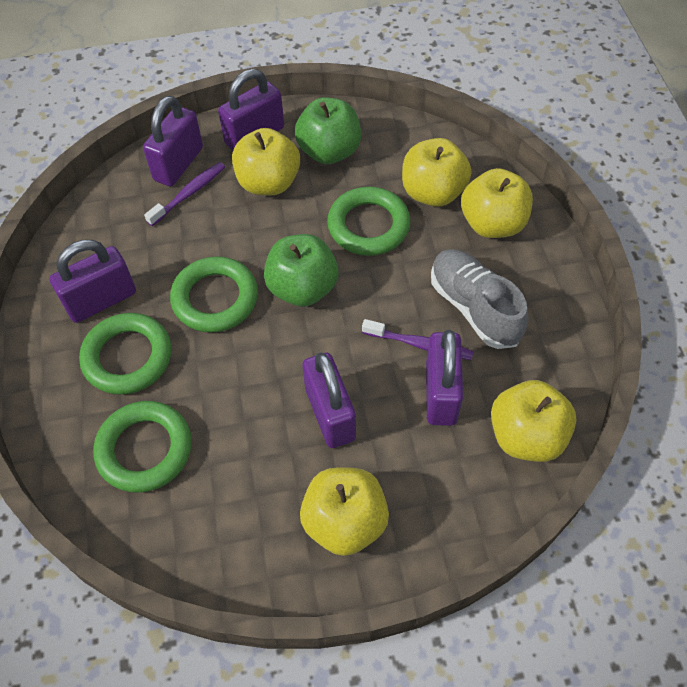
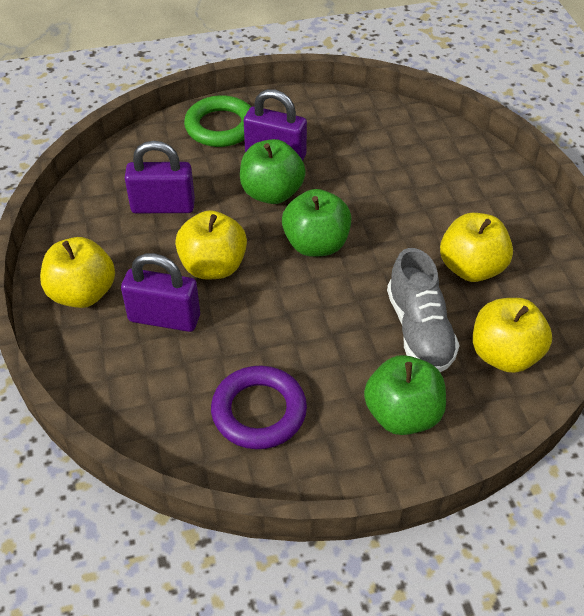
green apple: 2 -> 3
green ring: 4 -> 1
purple padlock: 5 -> 3
purple ring: 0 -> 1
purple toothbrush: 2 -> 0
yellow apple: 5 -> 4

